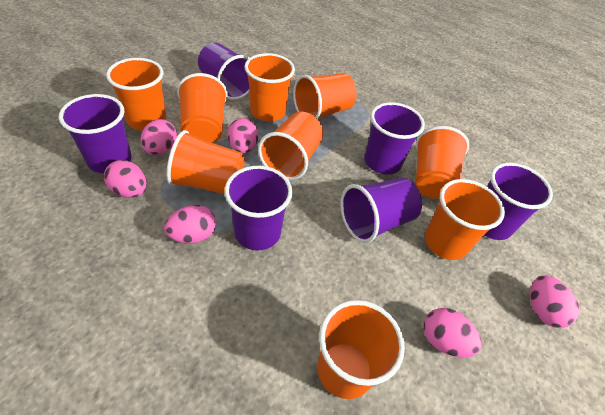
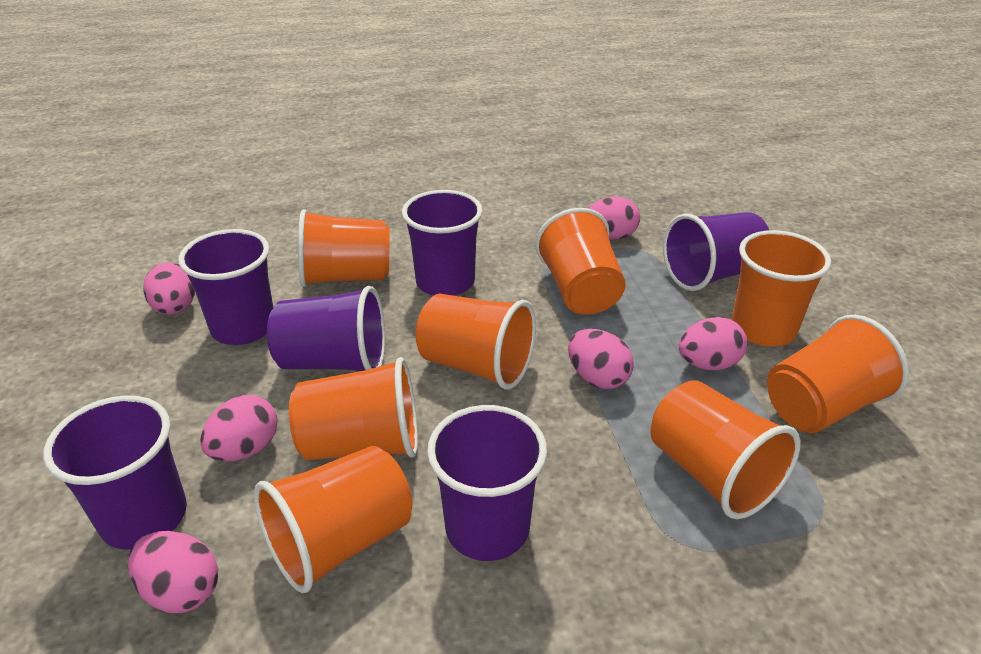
orange cup: 9 -> 8

